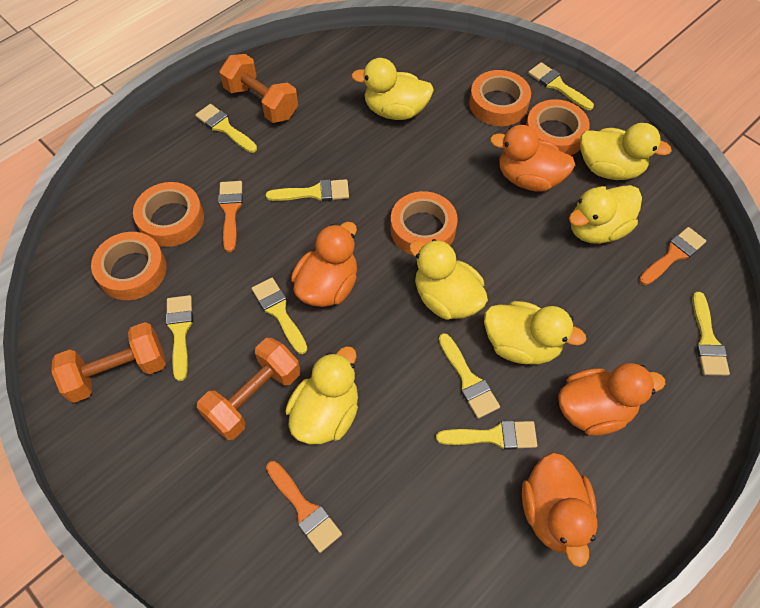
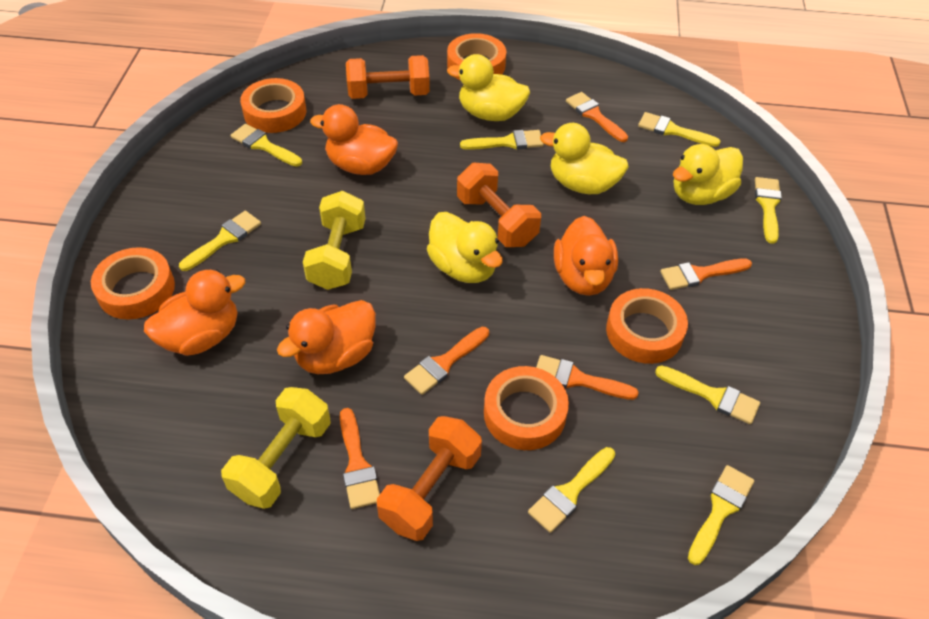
orange brush: 3 -> 5
yellow duck: 6 -> 4
yellow dumbbell: 0 -> 2

